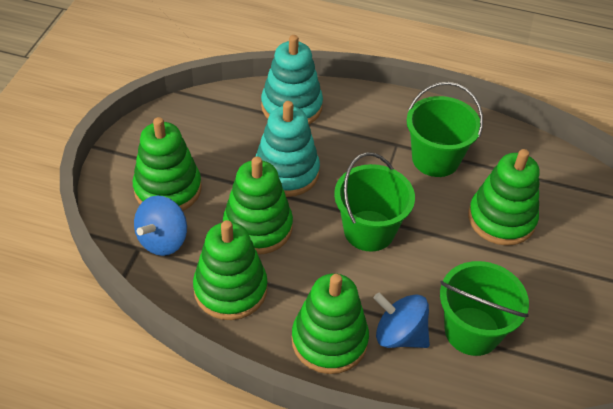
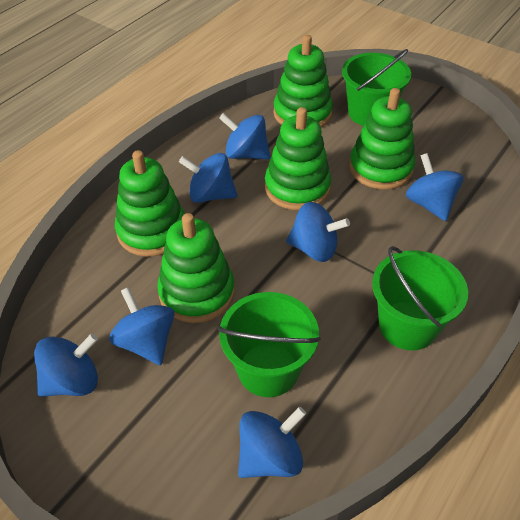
blue spinning top: 2 -> 7
turquoise stacking toy: 2 -> 0

